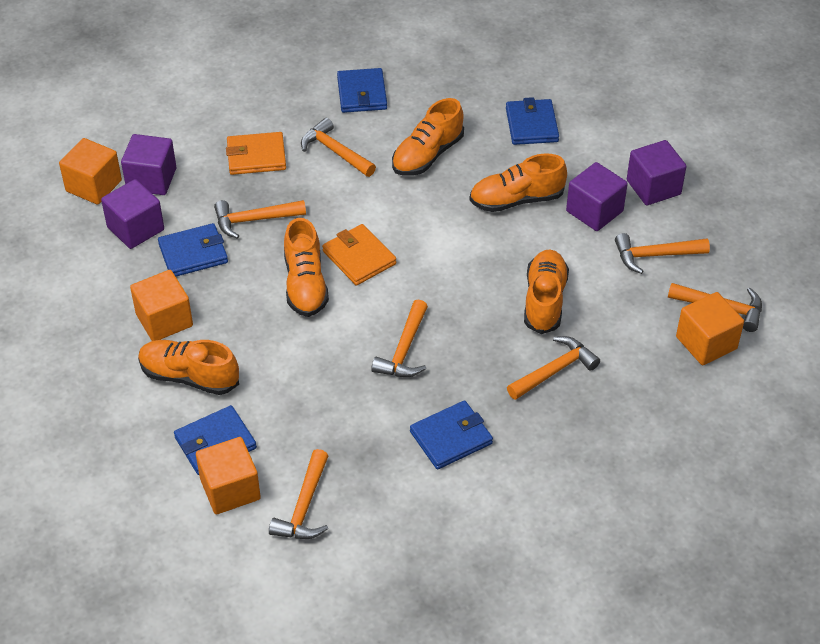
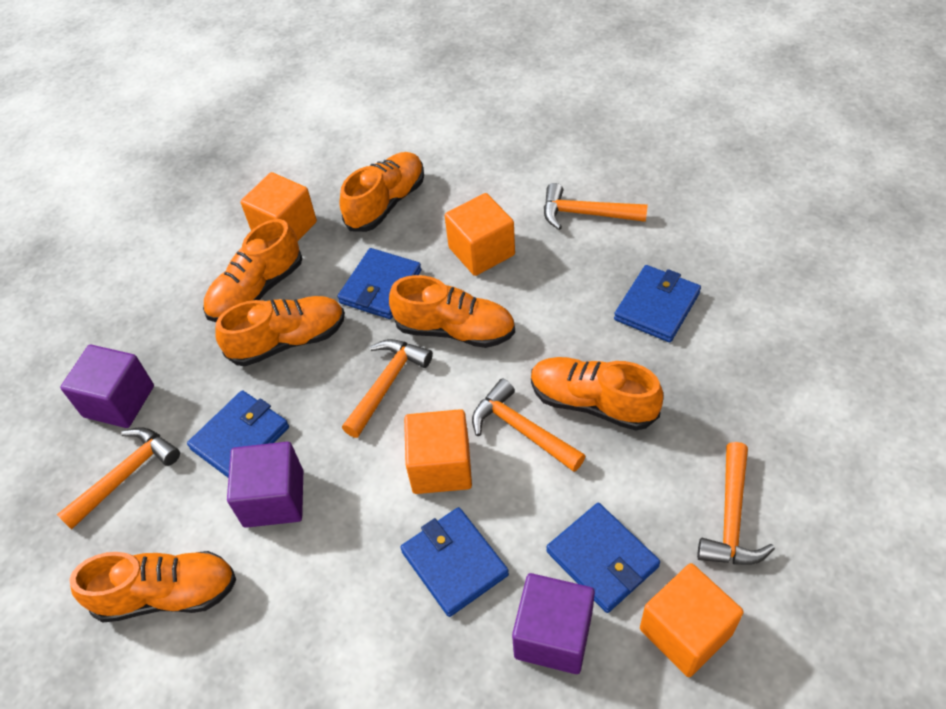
orange hammer: 7 -> 5
orange shoe: 5 -> 6
orange wallet: 2 -> 0
purple cube: 4 -> 3

